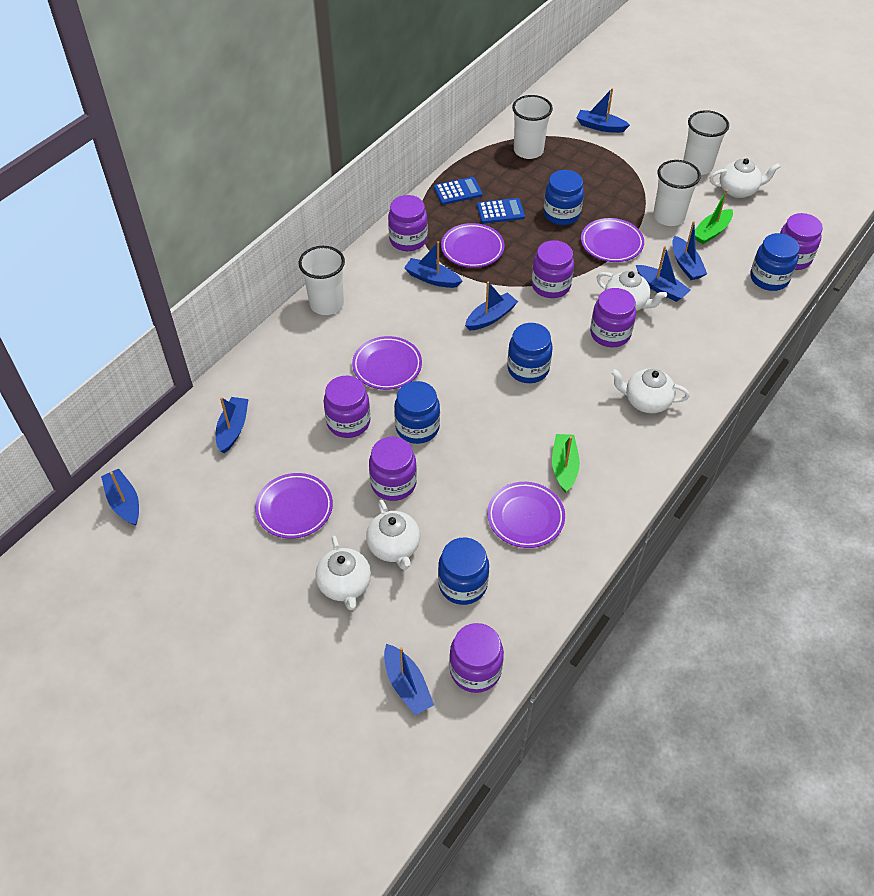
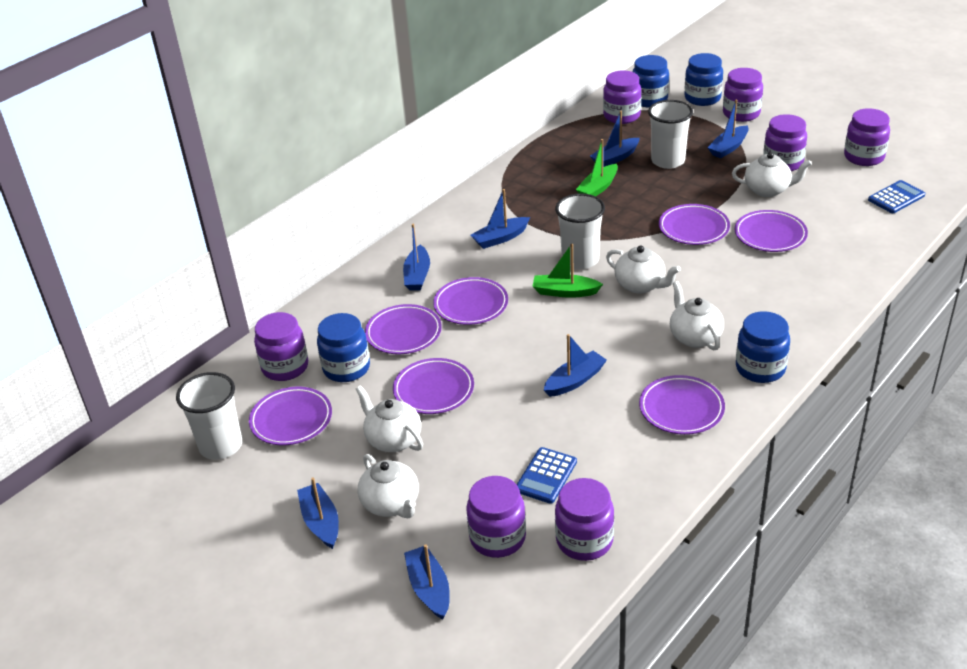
blue boat: 8 -> 7
blue jar: 5 -> 4
purple plate: 5 -> 7
white cup: 4 -> 3

